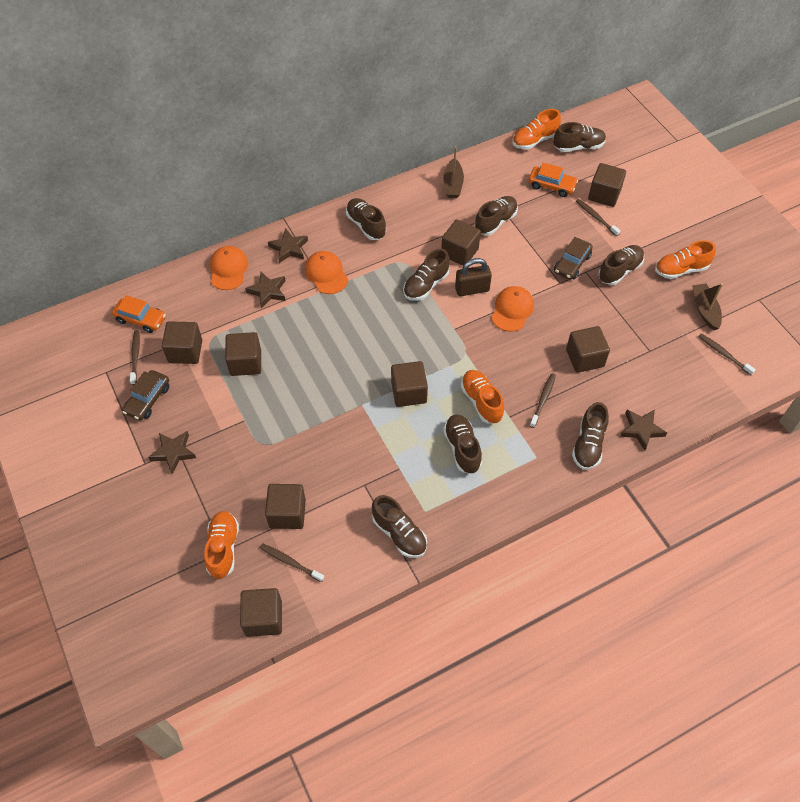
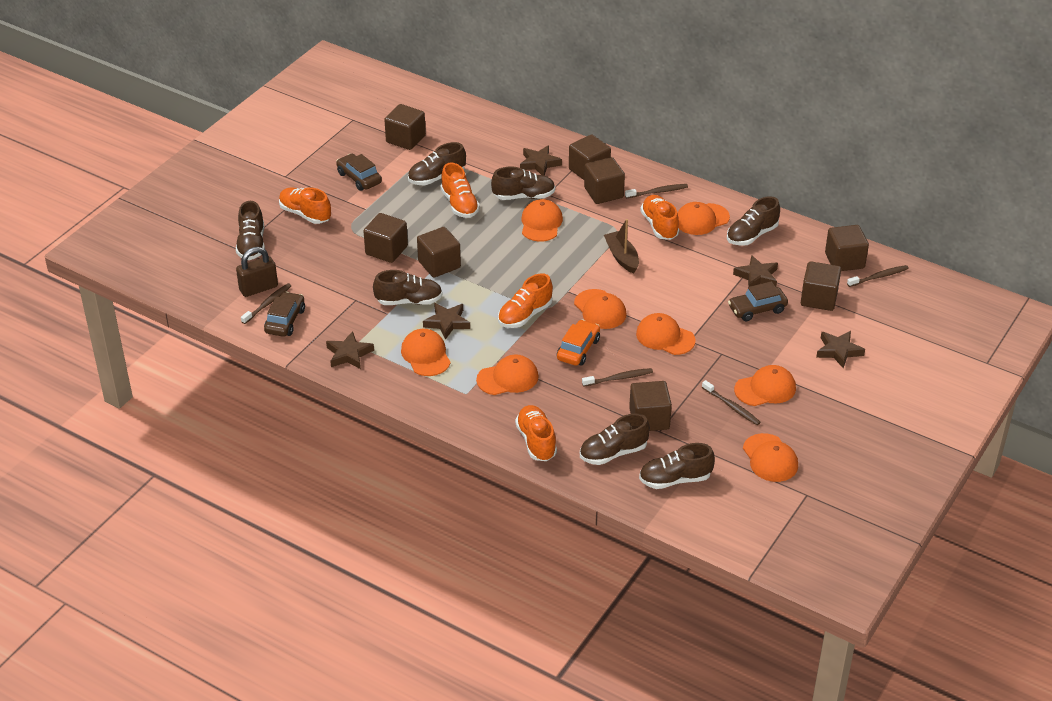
brown boat: 2 -> 1
brown car: 2 -> 3
brown shoe: 8 -> 7
brown star: 4 -> 5
orange cap: 3 -> 8
orange car: 2 -> 1
orange shoe: 4 -> 5

